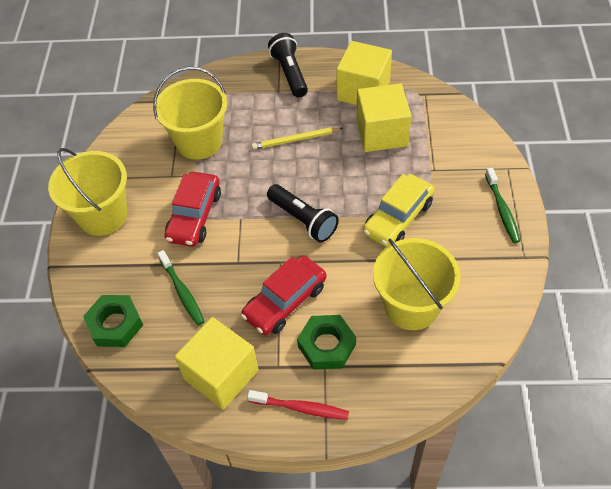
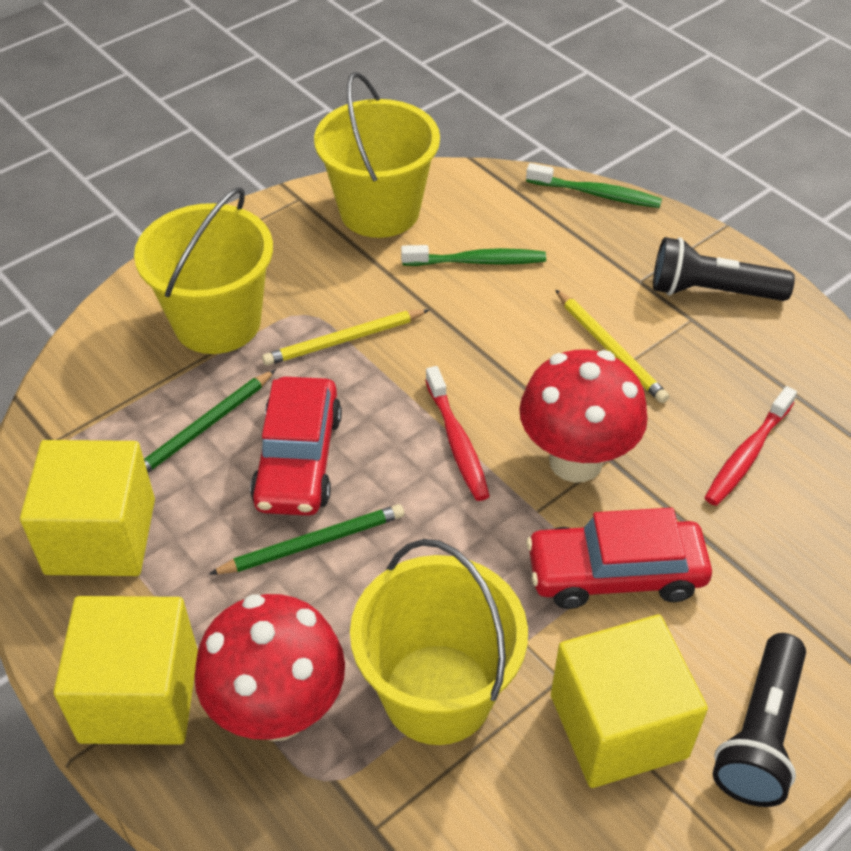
green nut: 2 -> 0
green pencil: 0 -> 2
red mushroom: 0 -> 2
red toothbrush: 1 -> 2
yellow car: 1 -> 0
yellow pencil: 1 -> 2

